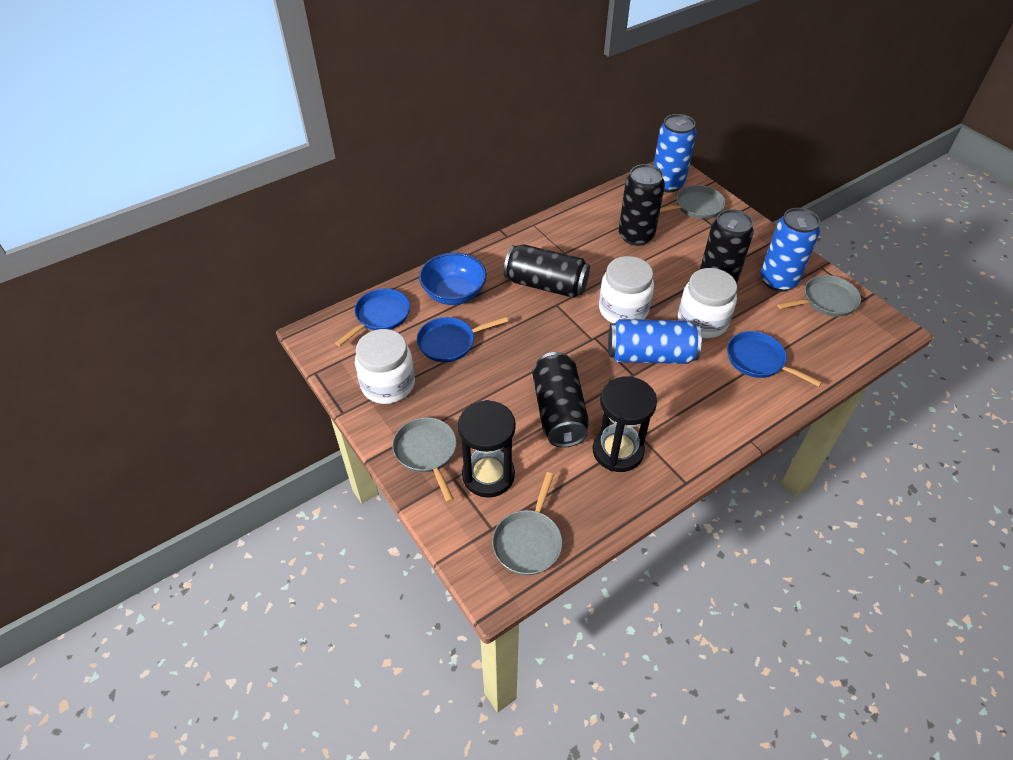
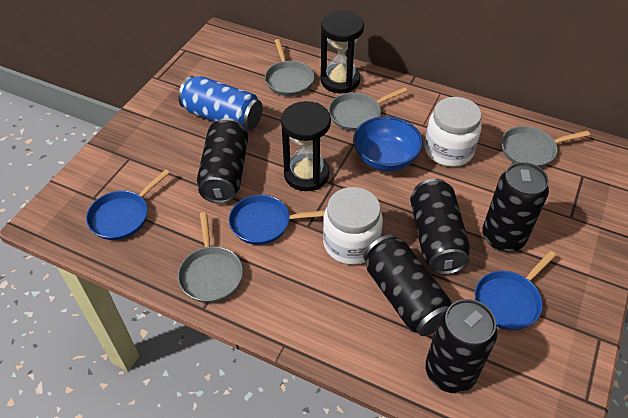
black can: 4 -> 5
blue can: 3 -> 1
white jar: 3 -> 2

